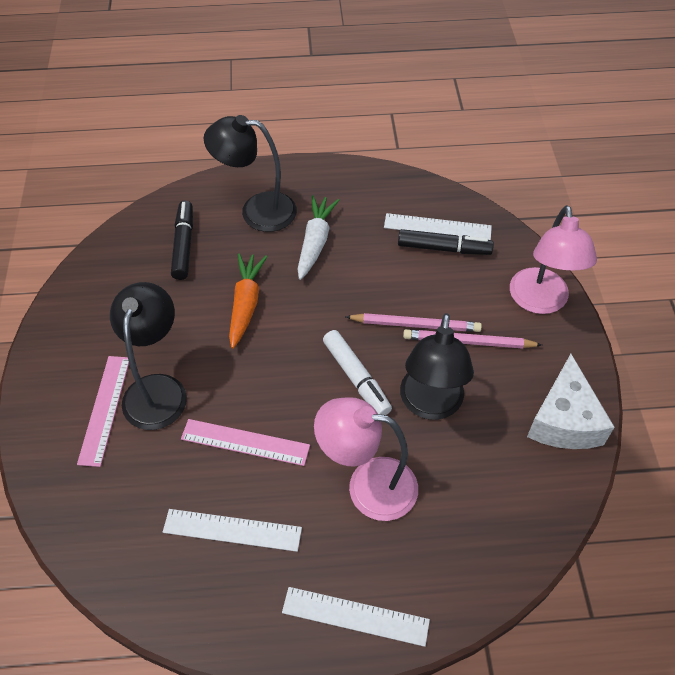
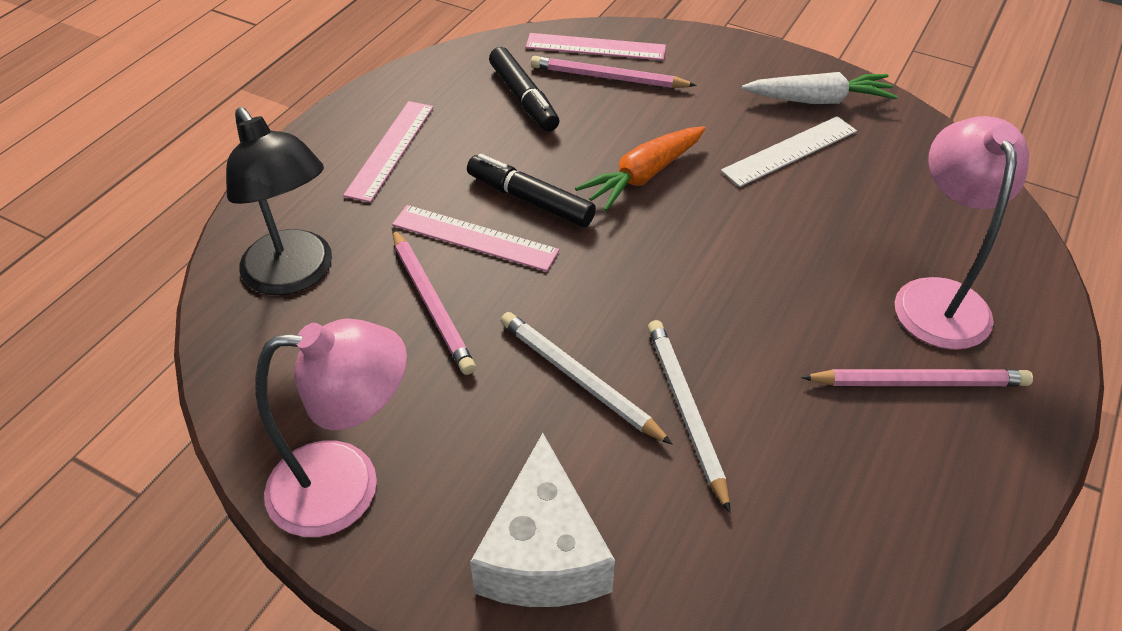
black lamp: 3 -> 1
pink pencil: 2 -> 3
pink ruler: 2 -> 3
white marker: 1 -> 0
white pencil: 0 -> 2
white ruler: 3 -> 1

